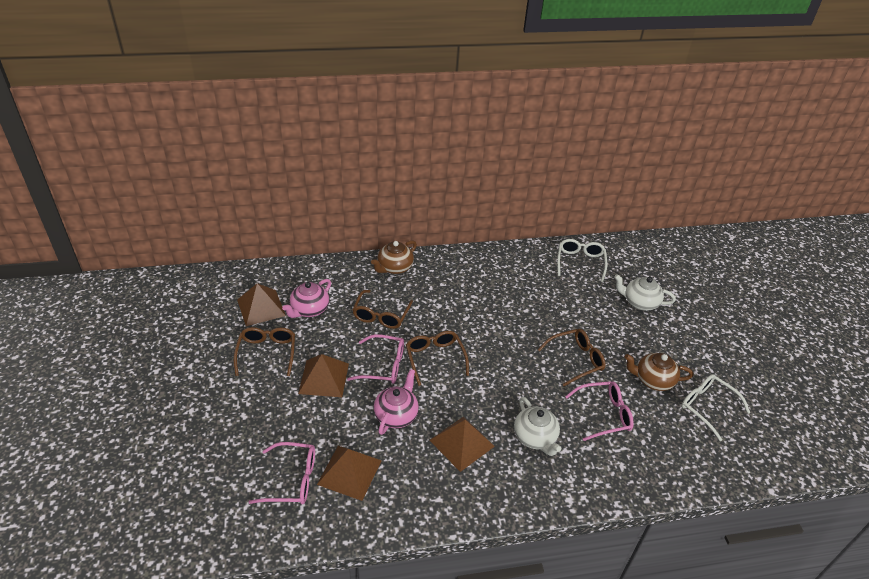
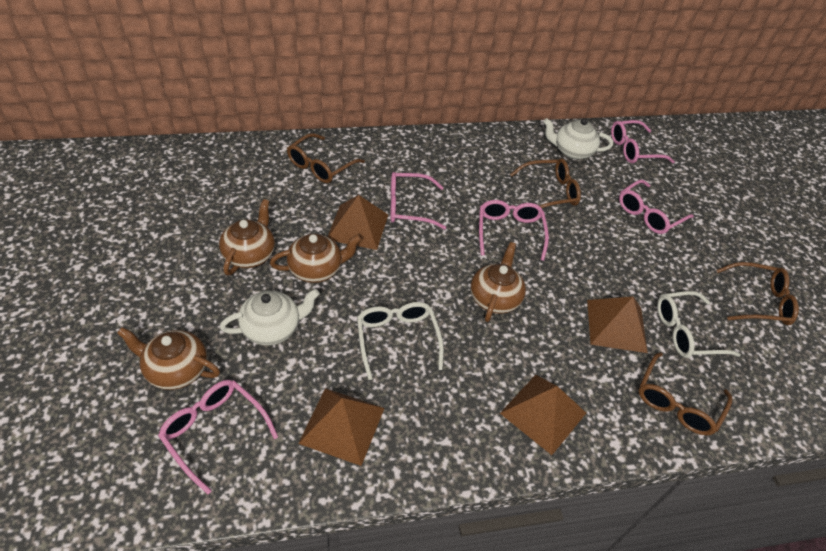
brown teapot: 2 -> 4
pink glasses: 3 -> 5
pink teapot: 2 -> 0

